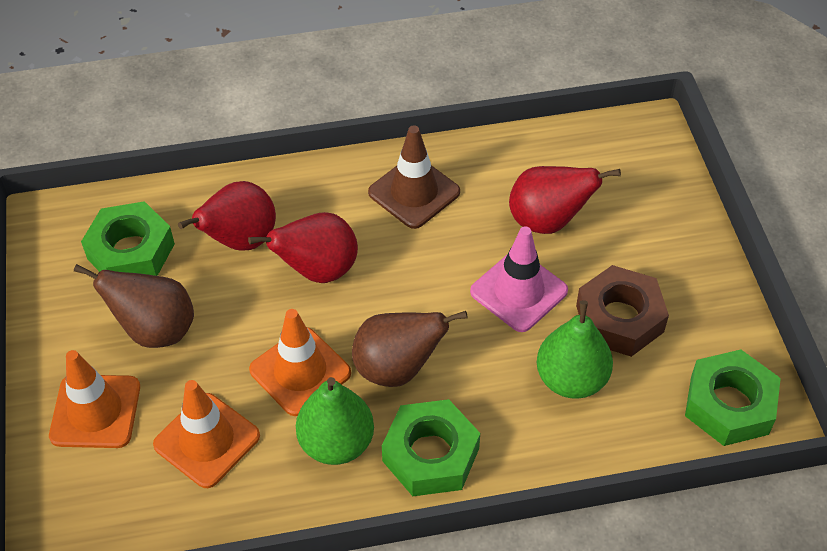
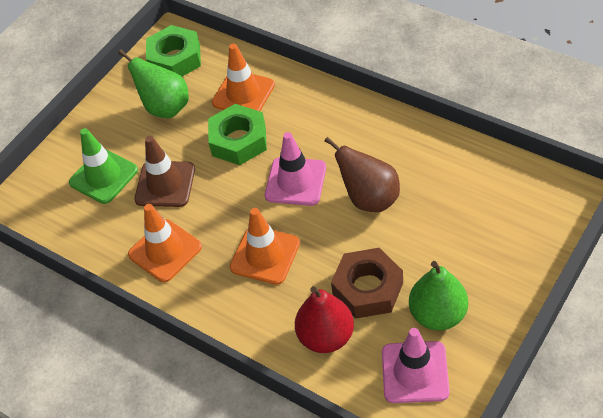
brown pear: 2 -> 1
green nut: 3 -> 2
green traffic cone: 0 -> 1
pink traffic cone: 1 -> 2
red pear: 3 -> 1

